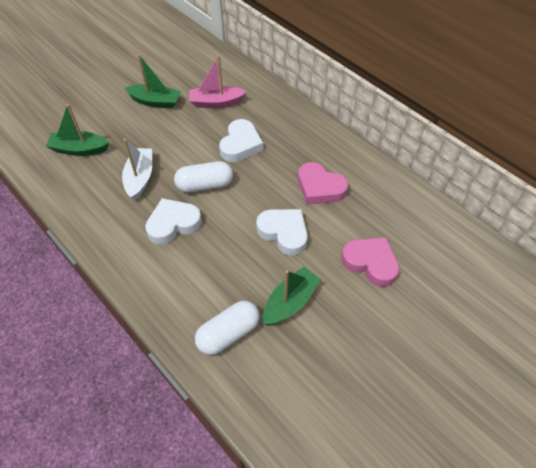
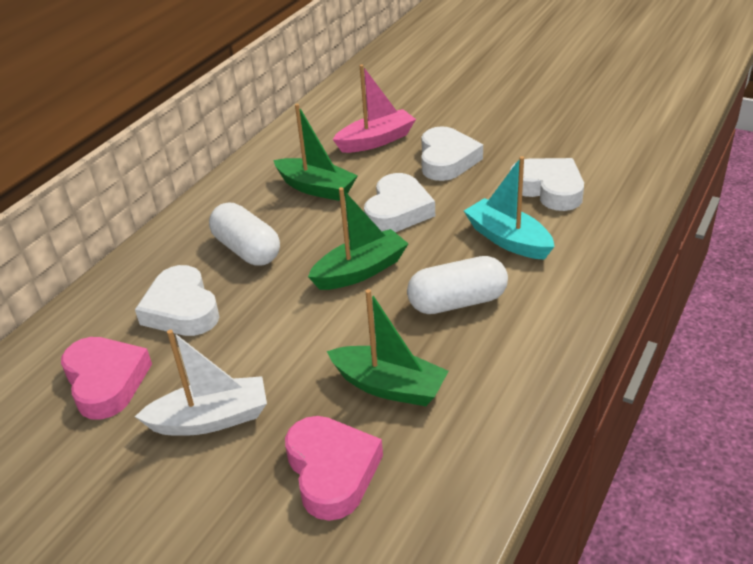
turquoise boat: 0 -> 1
white heart: 3 -> 4

